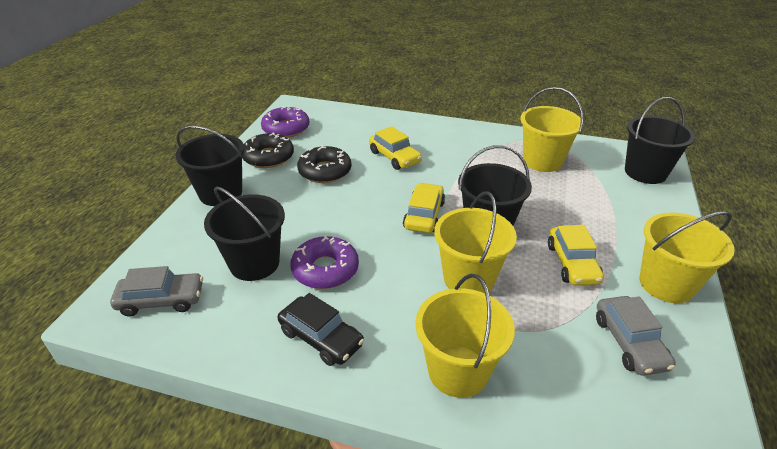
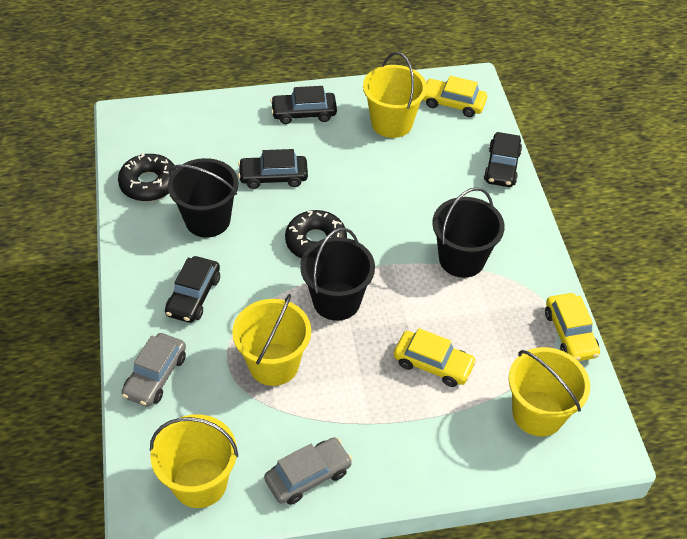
black bucket: 4 -> 3
black car: 1 -> 4
purple donut: 2 -> 0

